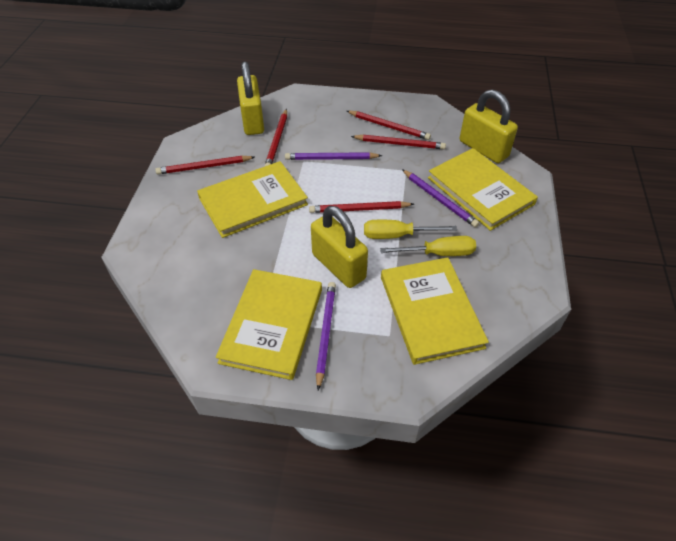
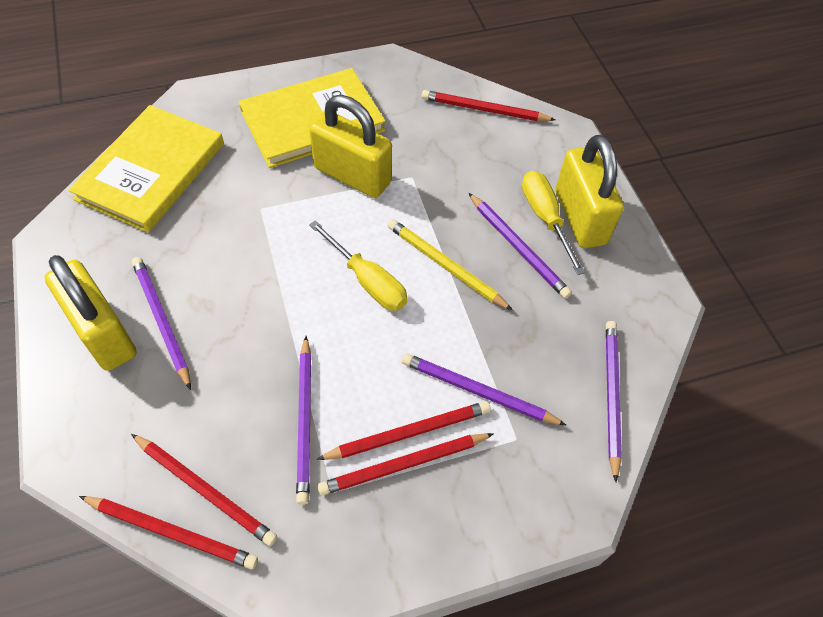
purple pencil: 3 -> 5
yellow book: 4 -> 2
yellow pencil: 0 -> 1

